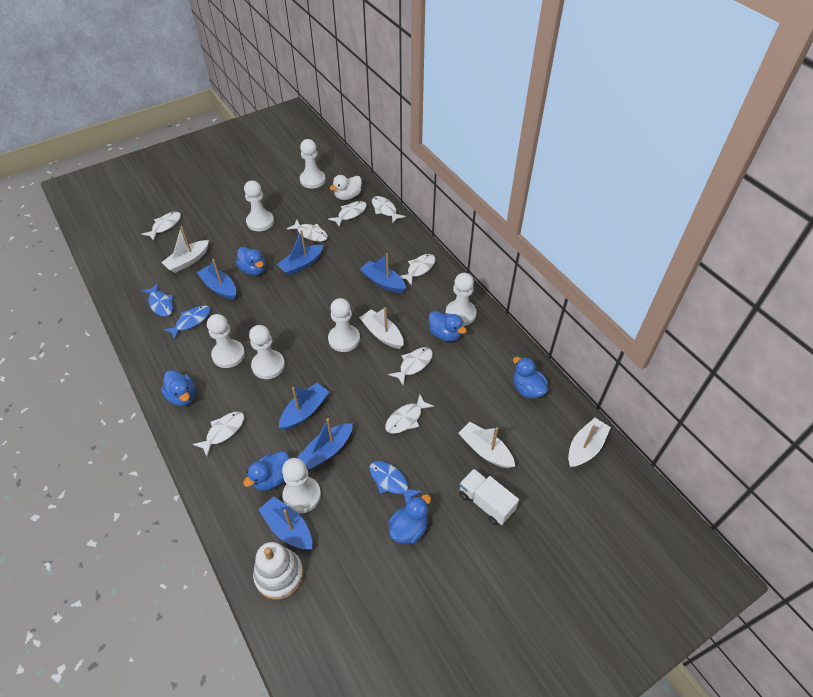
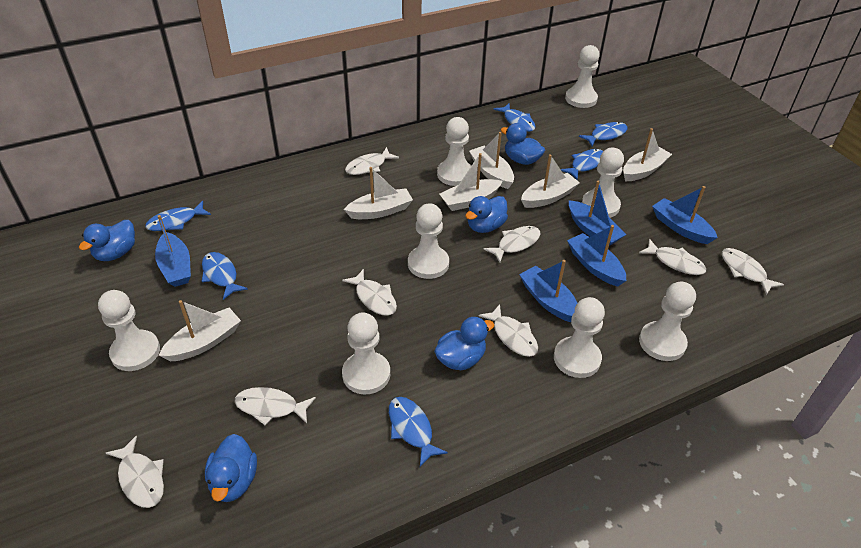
blue boat: 6 -> 5
blue duck: 6 -> 5
blue fish: 3 -> 6
white boat: 4 -> 6
white duck: 1 -> 0
white pawn: 7 -> 8
white stacking toy: 1 -> 0
white truck: 1 -> 0

